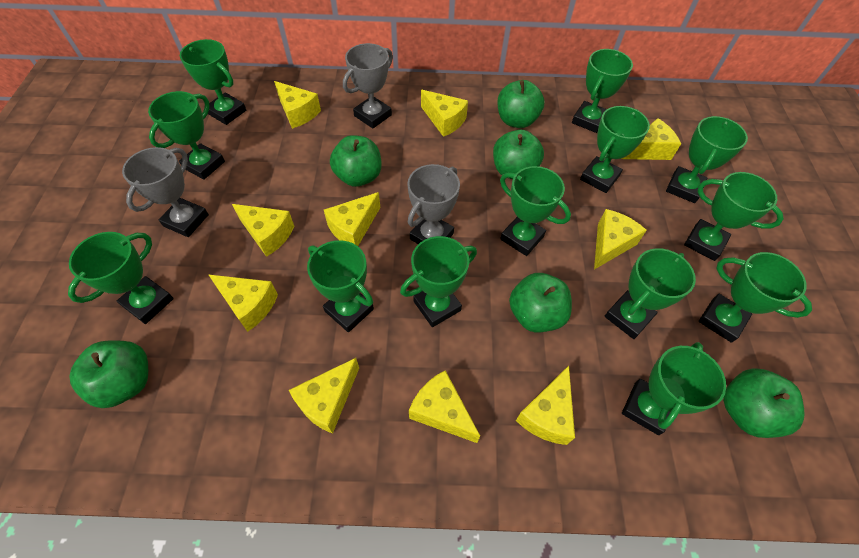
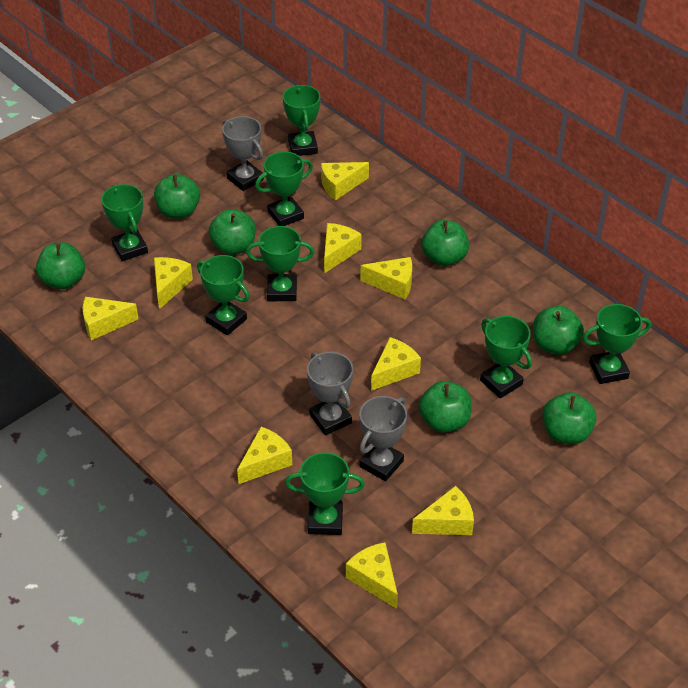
green apple: 6 -> 7
green trophy: 13 -> 8
yellow cheese: 10 -> 9

